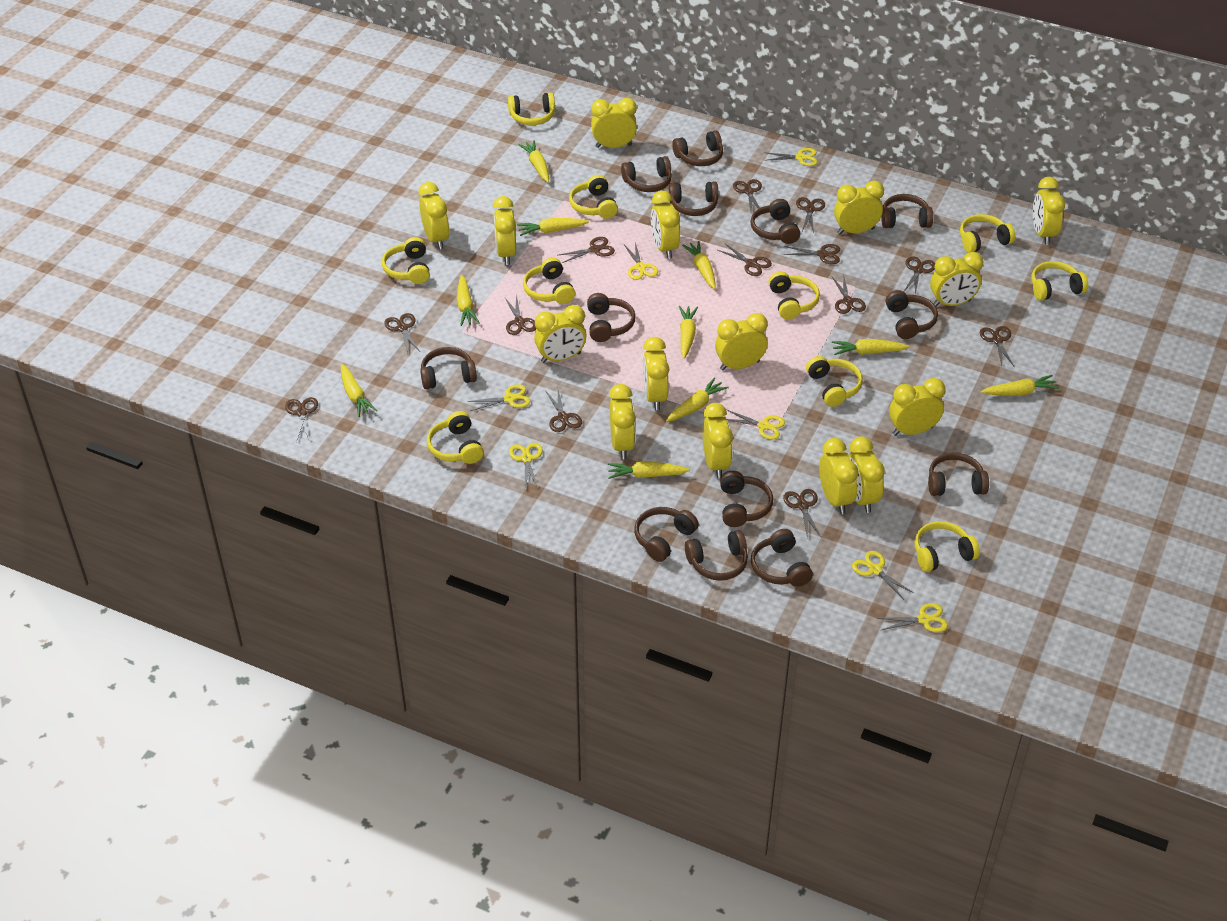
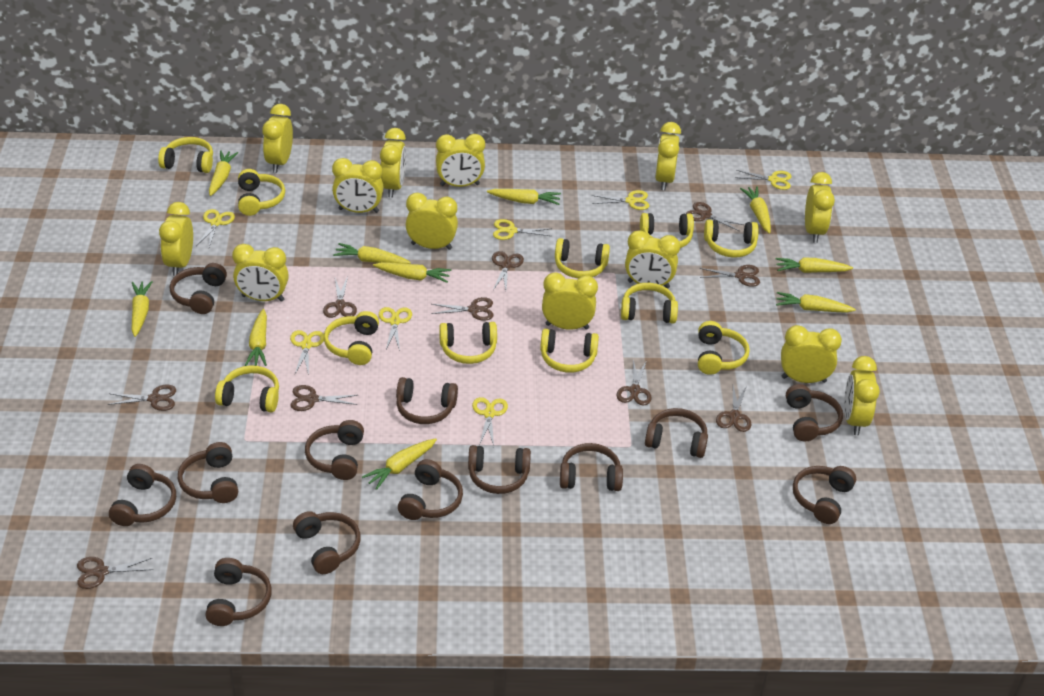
brown scissors: 13 -> 10
yellow clock: 15 -> 13
yellow headphones: 10 -> 11

